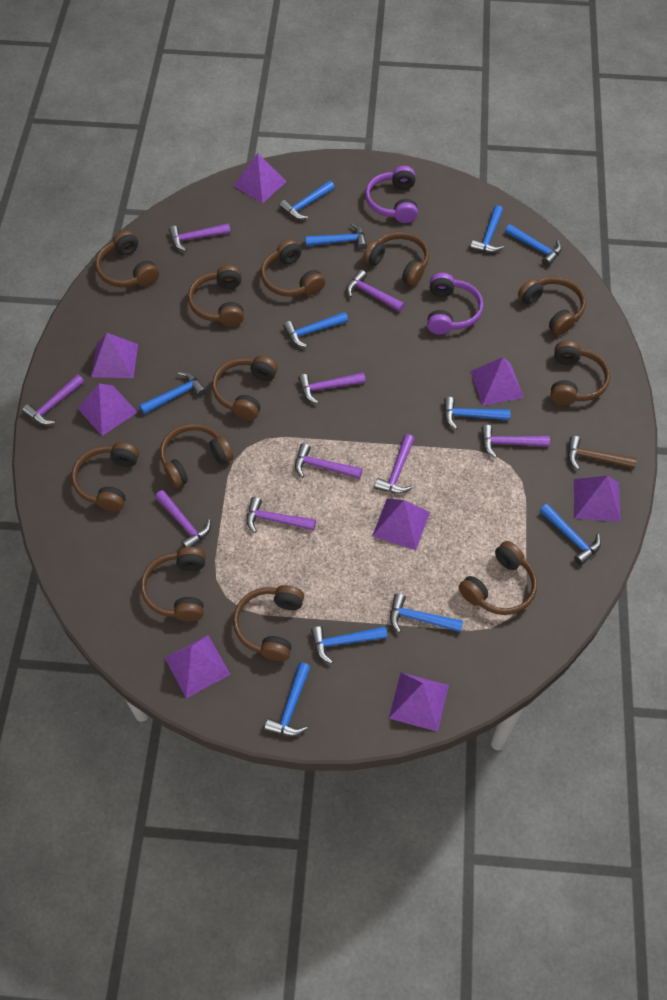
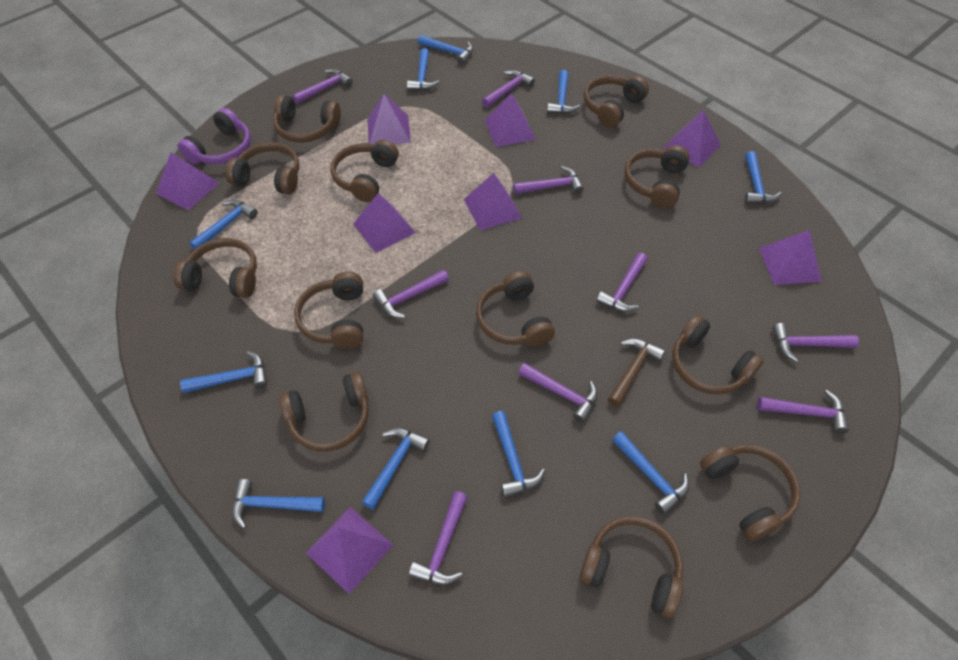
blue hammer: 11 -> 10
purple headphones: 2 -> 1

